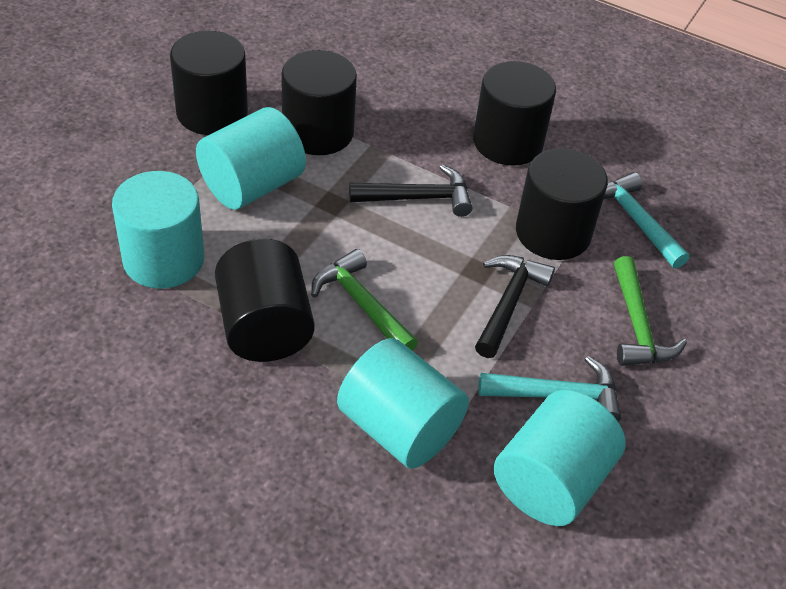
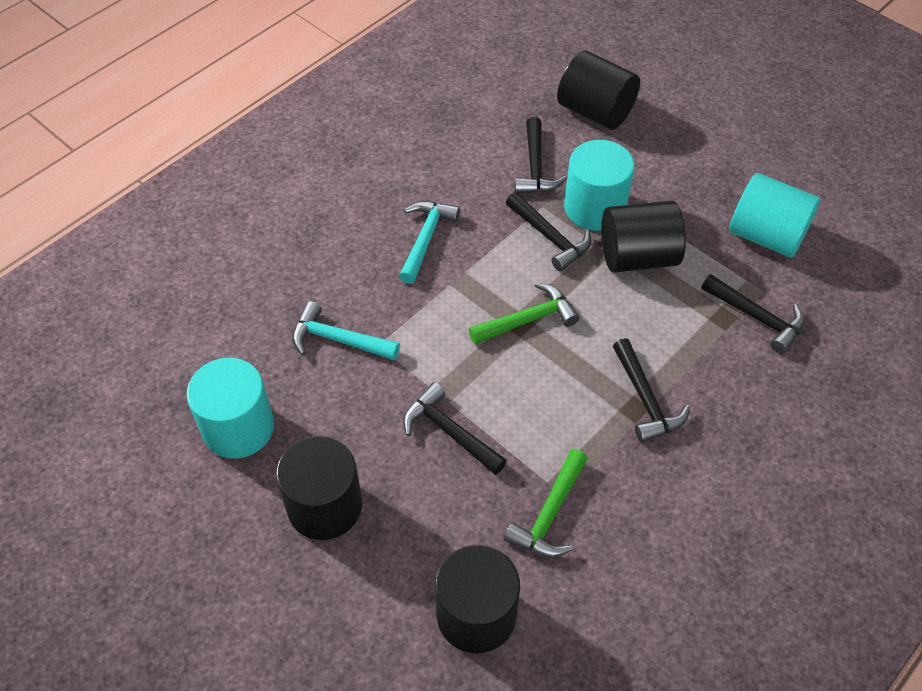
black cylinder: 5 -> 4
black hammer: 2 -> 5
turquoise cylinder: 4 -> 3

